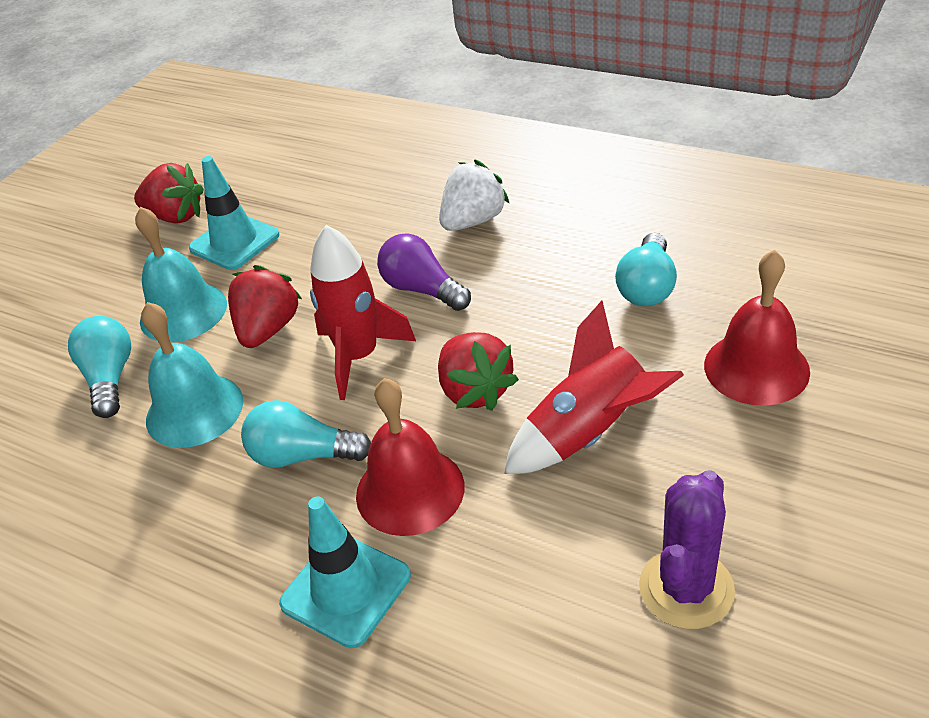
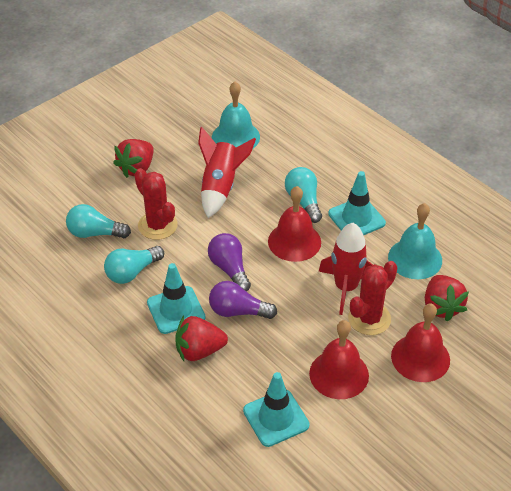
purple cactus: 1 -> 0
purple light bulb: 1 -> 2
red bell: 2 -> 3
red cactus: 0 -> 2
turquoise traffic cone: 2 -> 3
white strawberry: 1 -> 0

